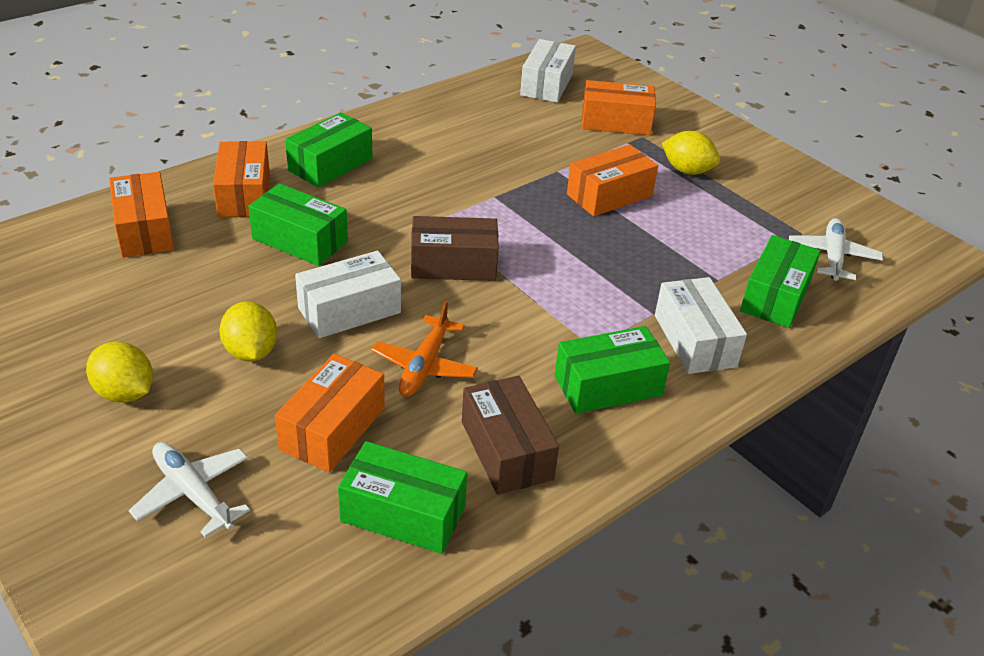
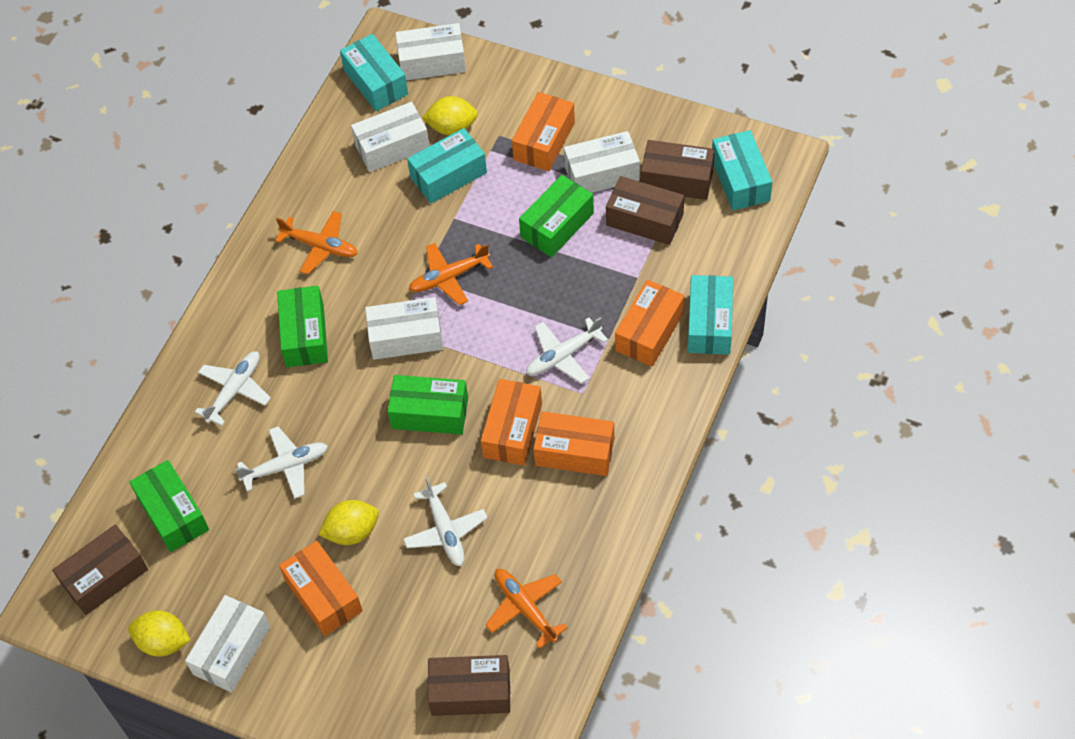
brown box: 2 -> 4
green box: 5 -> 4
orange plane: 1 -> 3
turquoise box: 0 -> 4
white box: 3 -> 5
white plane: 2 -> 4

